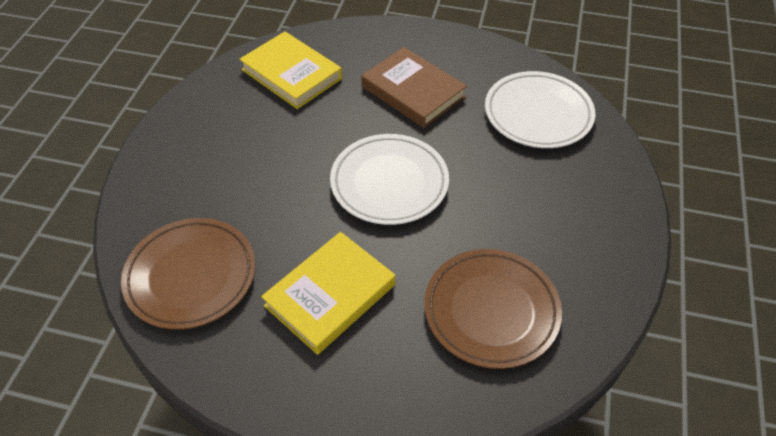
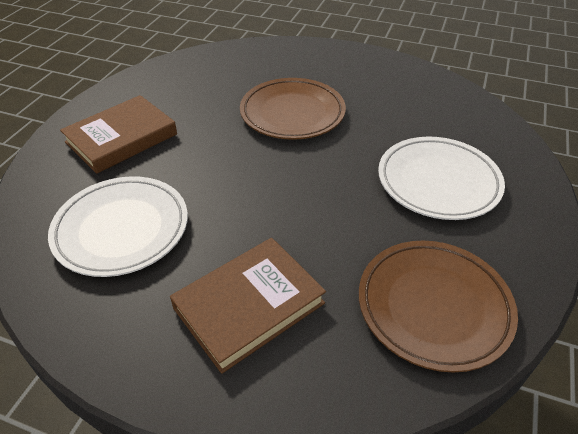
brown book: 1 -> 2
yellow book: 2 -> 0

